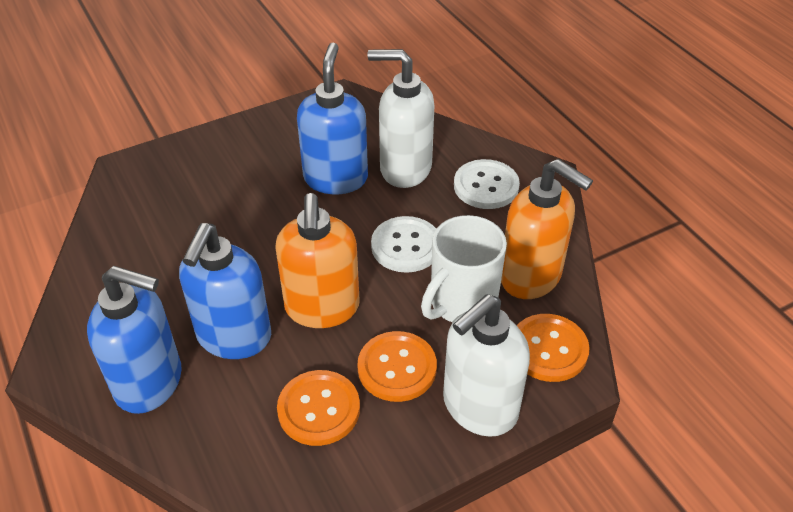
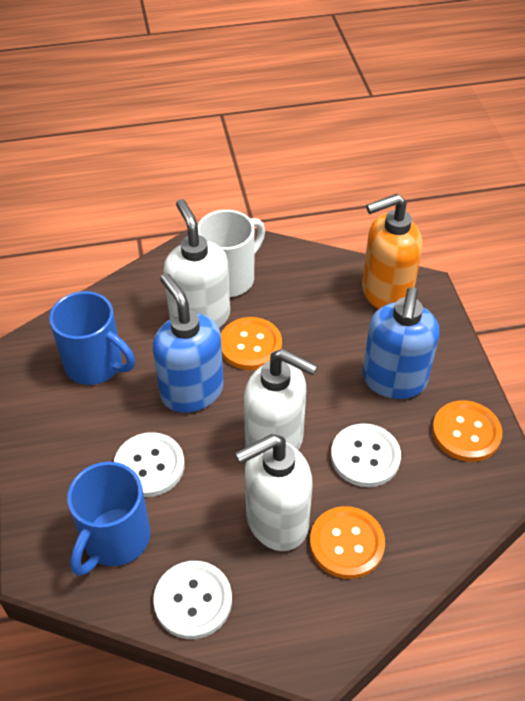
blue mug: 0 -> 2
blue soap dispenser: 3 -> 2
orange soap dispenser: 2 -> 1
white button: 2 -> 3
white soap dispenser: 2 -> 3

